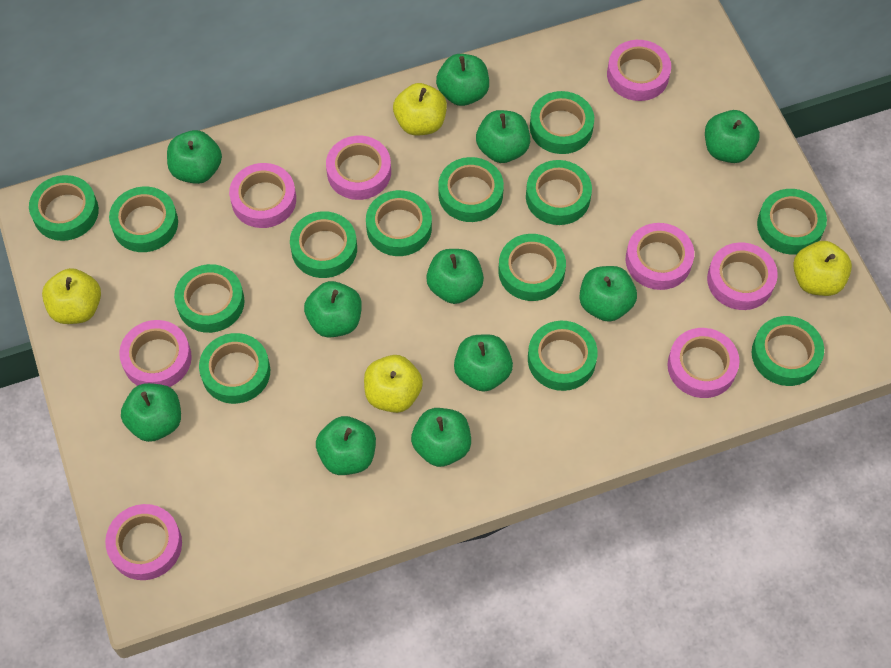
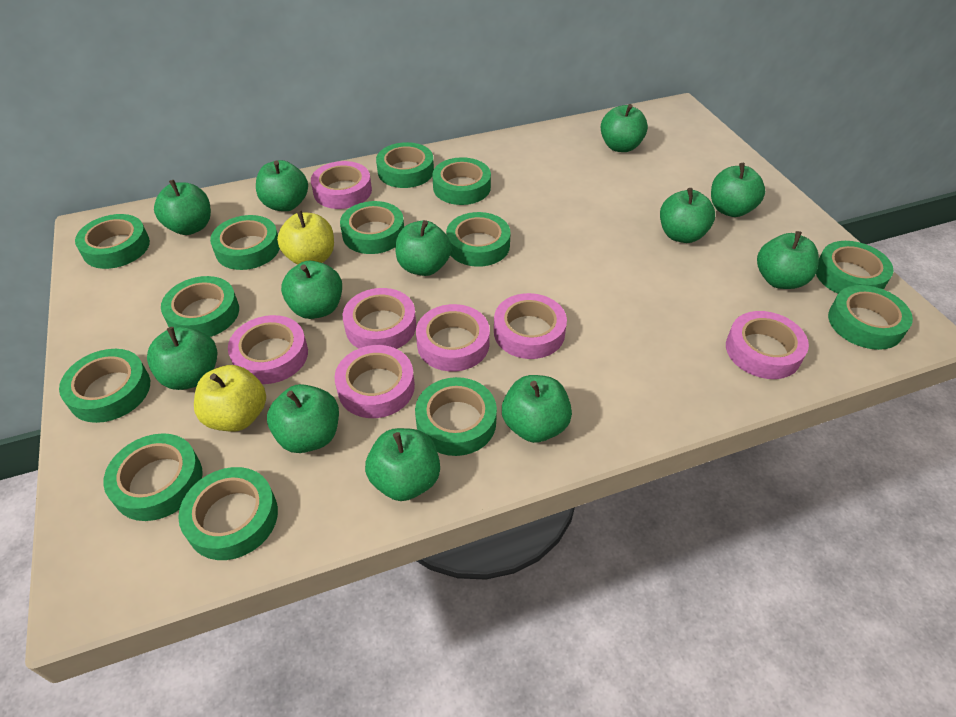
green apple: 11 -> 12
pink tape: 8 -> 7
yellow apple: 4 -> 2

